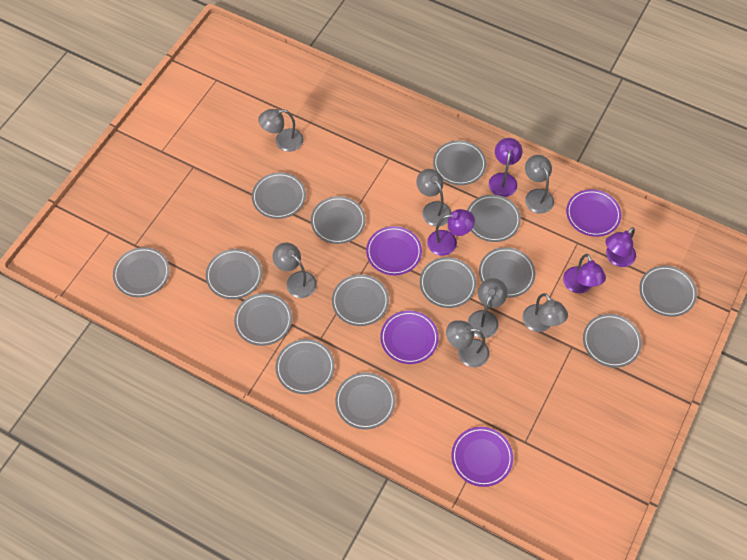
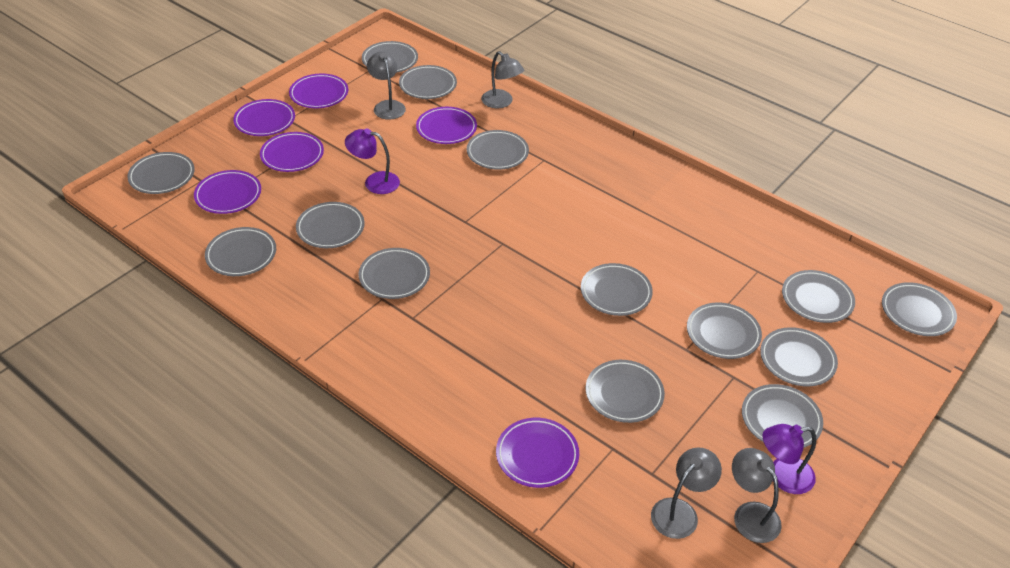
grey lamp: 7 -> 4
purple lamp: 4 -> 2
purple plate: 4 -> 6

